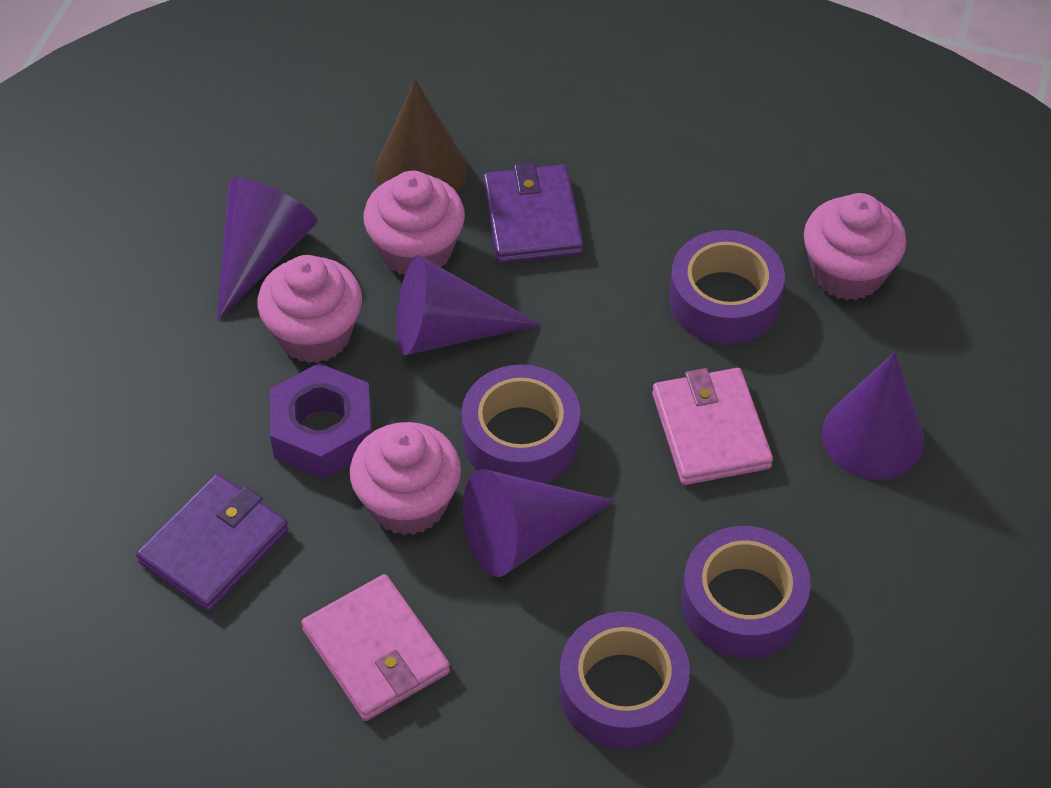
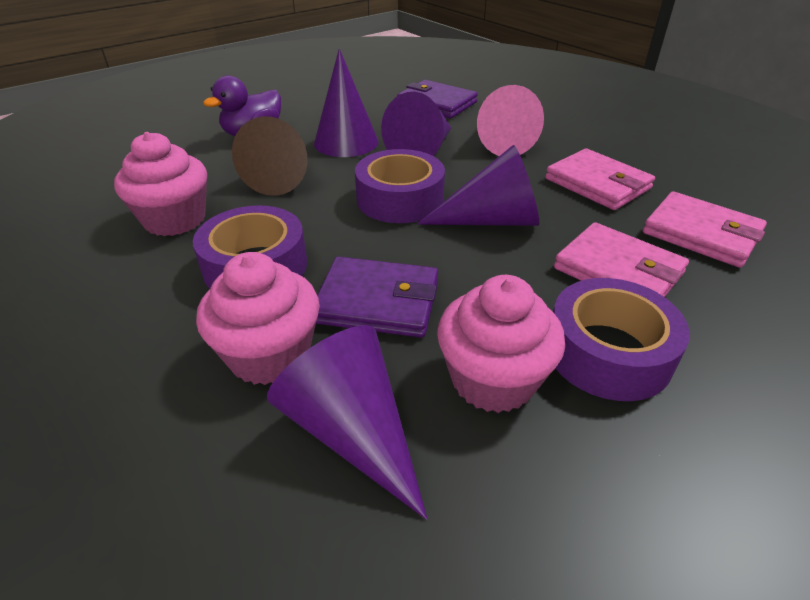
pink cone: 0 -> 1
pink cupcake: 4 -> 3
pink wallet: 2 -> 3
purple duck: 0 -> 1
purple nut: 1 -> 0
purple tape: 4 -> 3

